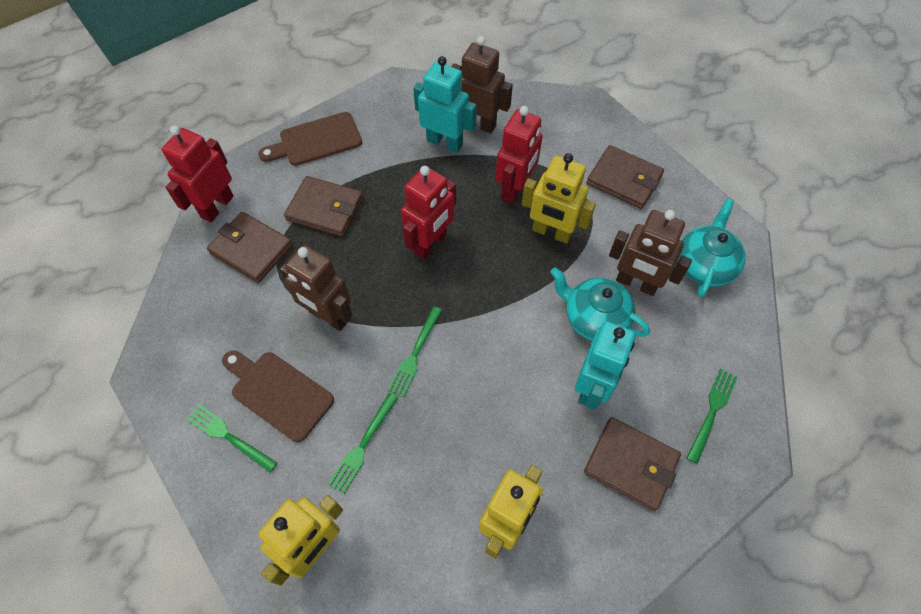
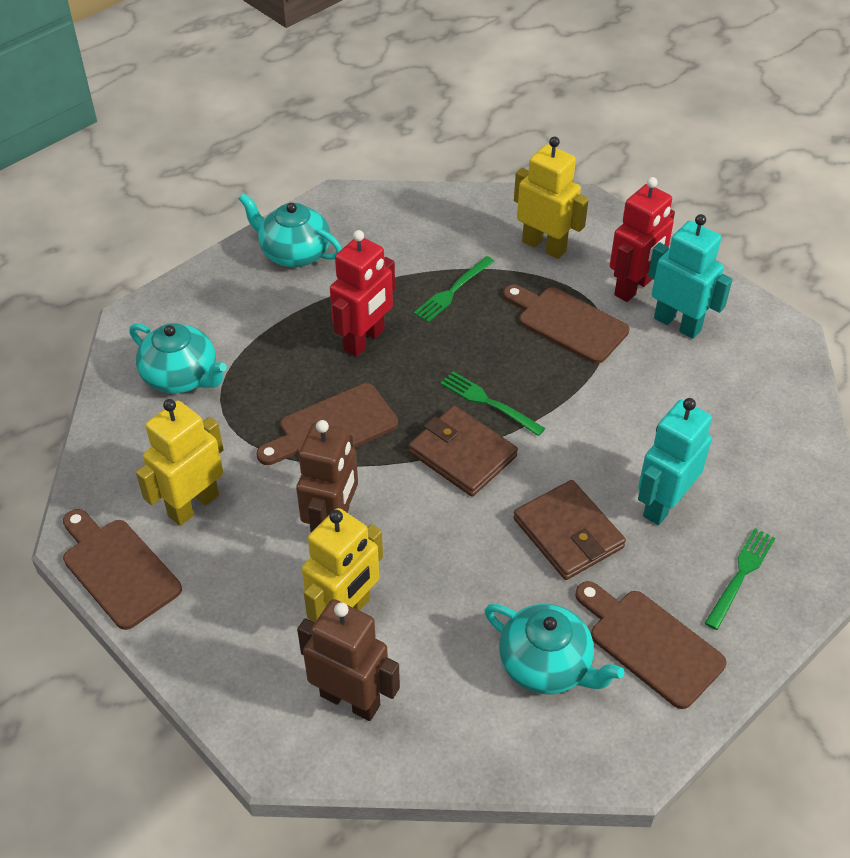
brown cutting board: 2 -> 4
brown robot: 3 -> 2
brown wallet: 4 -> 2
green fork: 4 -> 3
red robot: 3 -> 2
turquoise teapot: 2 -> 3

